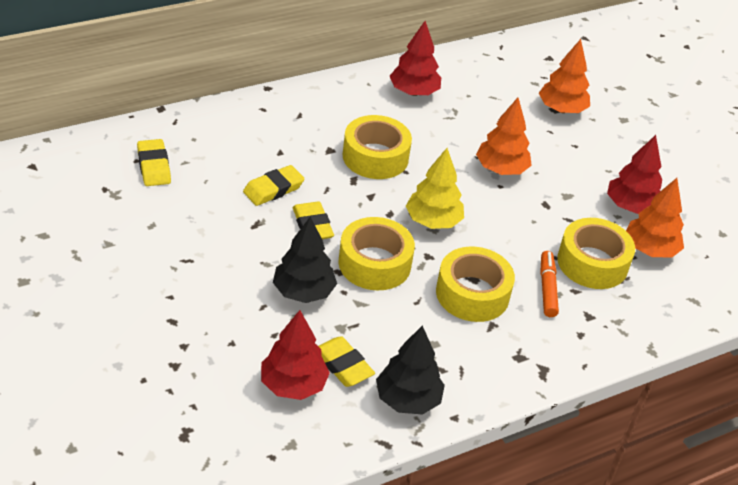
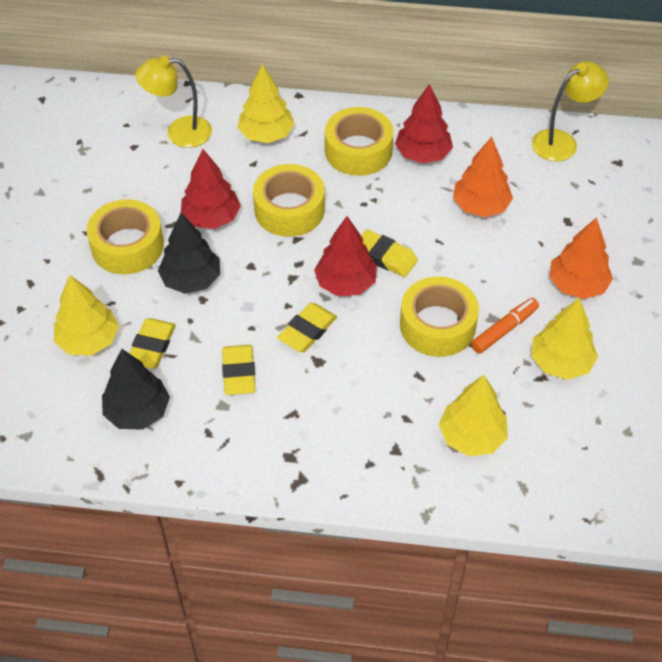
orange tree: 3 -> 2
yellow lamp: 0 -> 2
yellow tree: 1 -> 4

